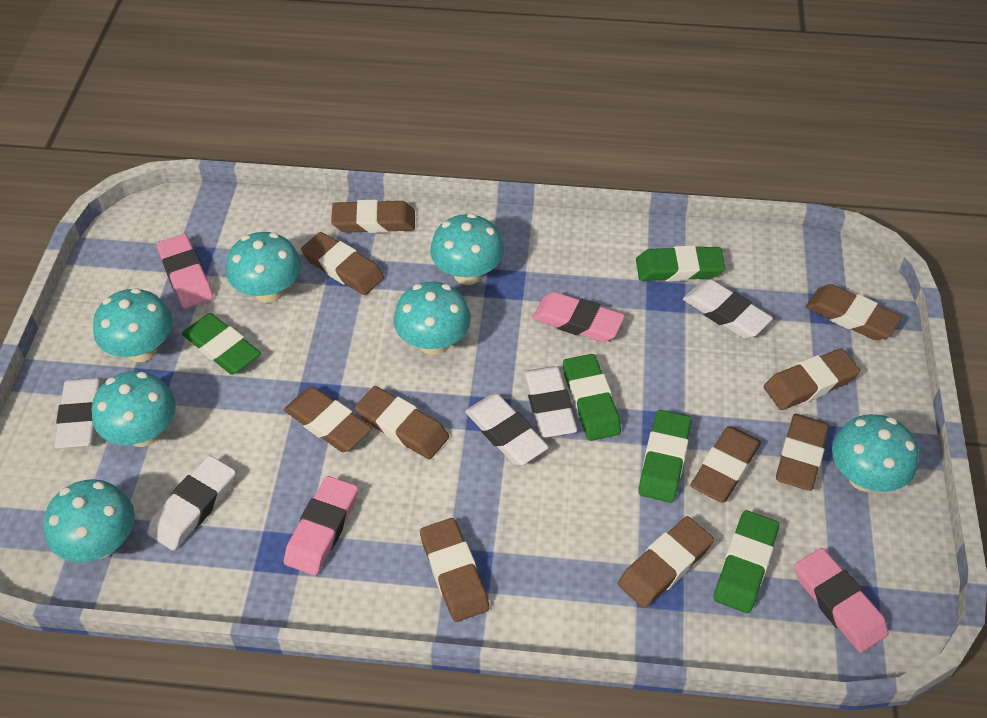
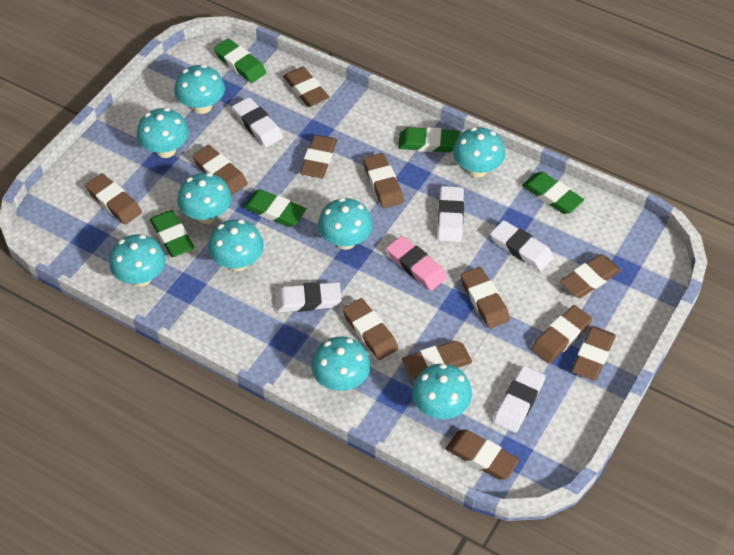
brown eraser: 10 -> 12
pink eraser: 4 -> 1
turquoise mushroom: 7 -> 9

